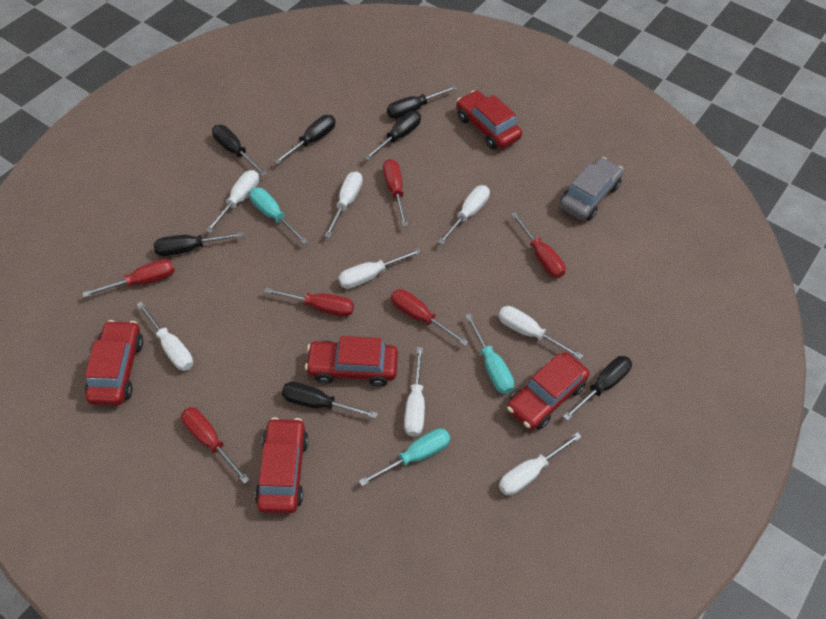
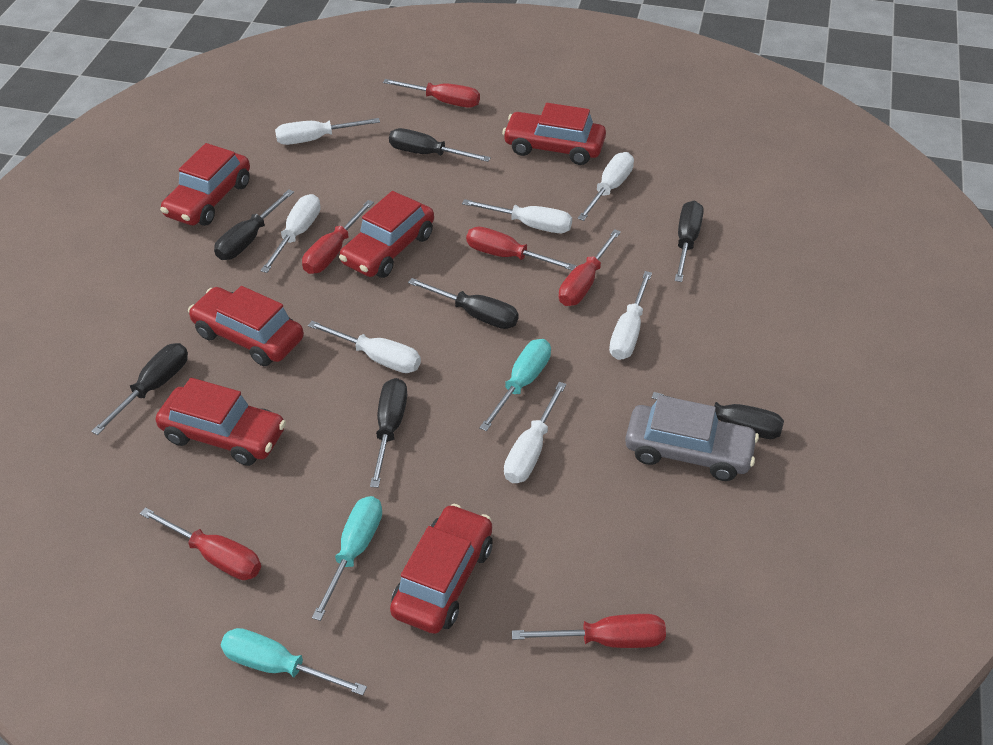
red car: 5 -> 6
white screwdriver: 8 -> 7

